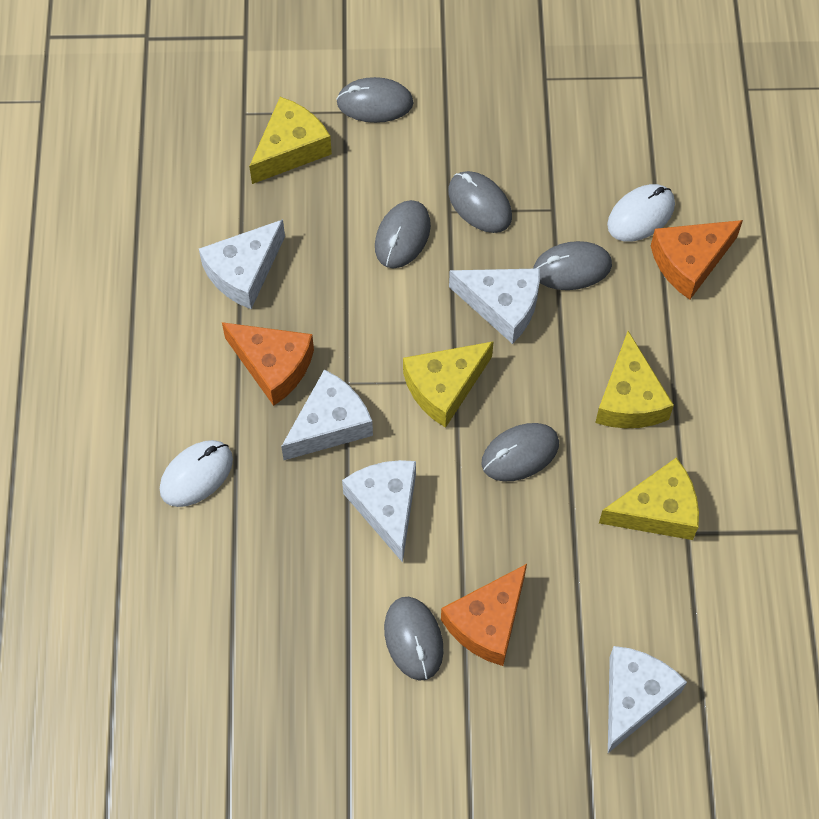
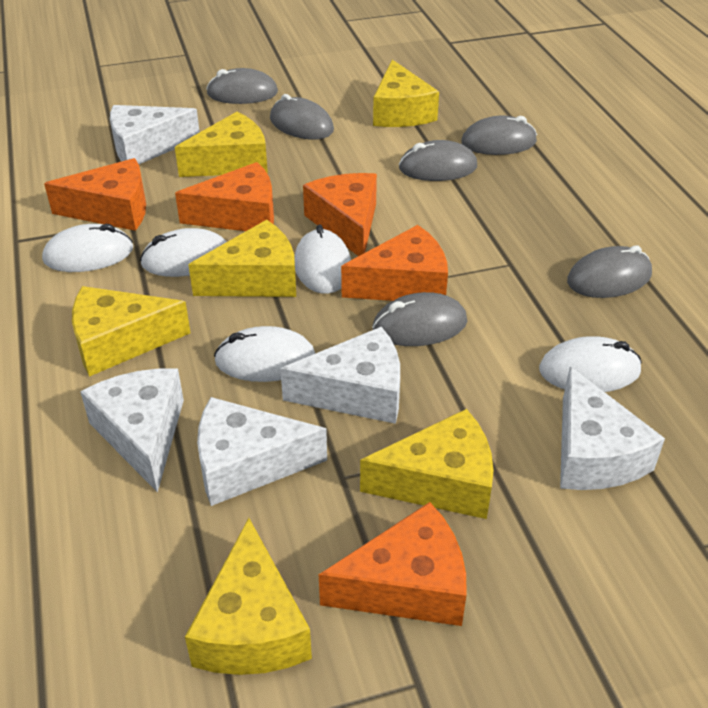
orange cheese: 3 -> 5
white mouse: 2 -> 5
yellow cheese: 4 -> 6

